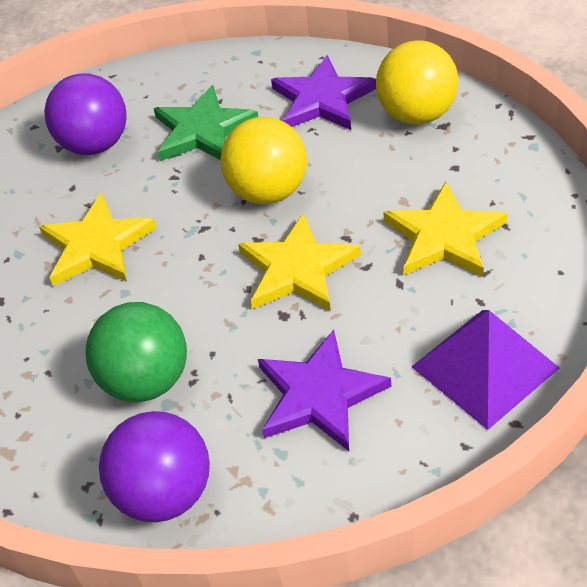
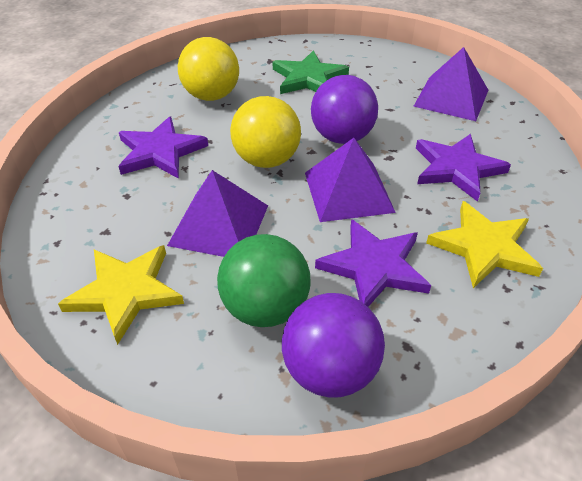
purple pyramid: 1 -> 3
purple star: 2 -> 3
yellow star: 3 -> 2

